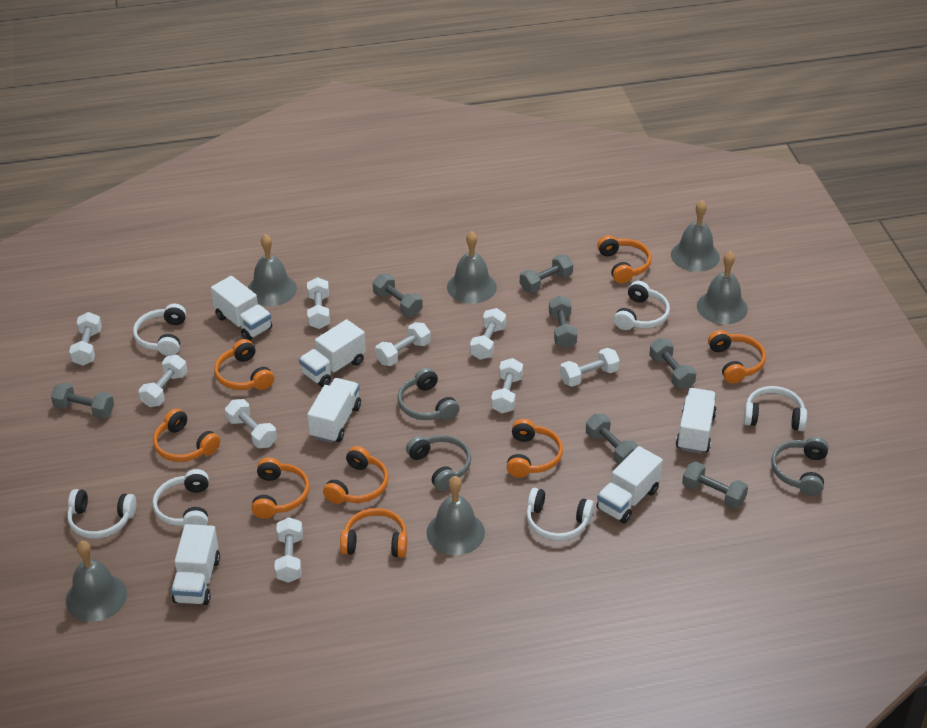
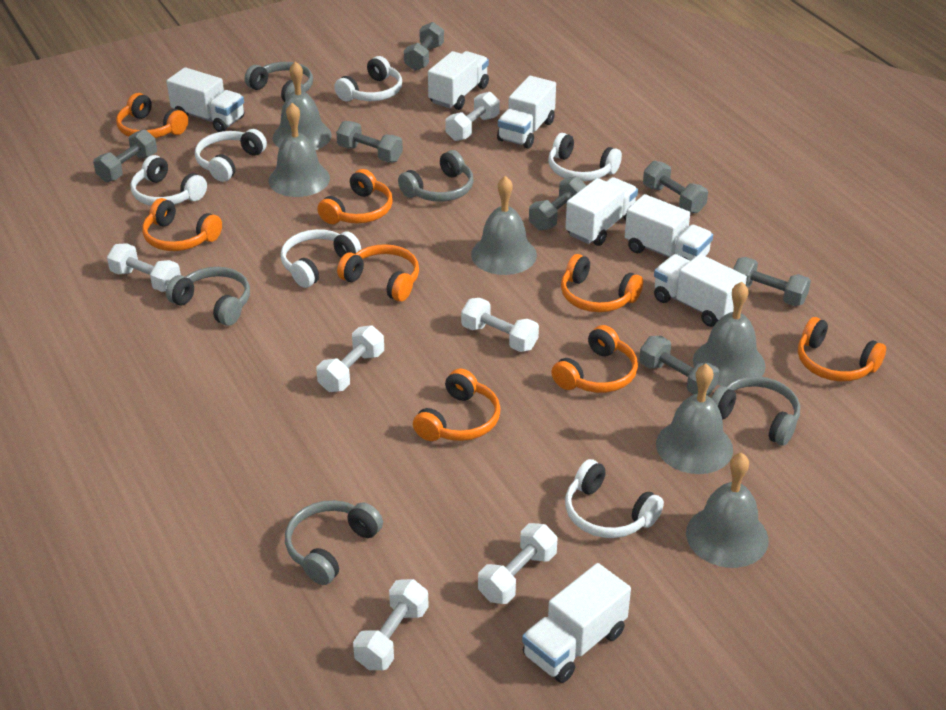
grey headphones: 3 -> 5
white dumbbell: 9 -> 6
white truck: 6 -> 7

